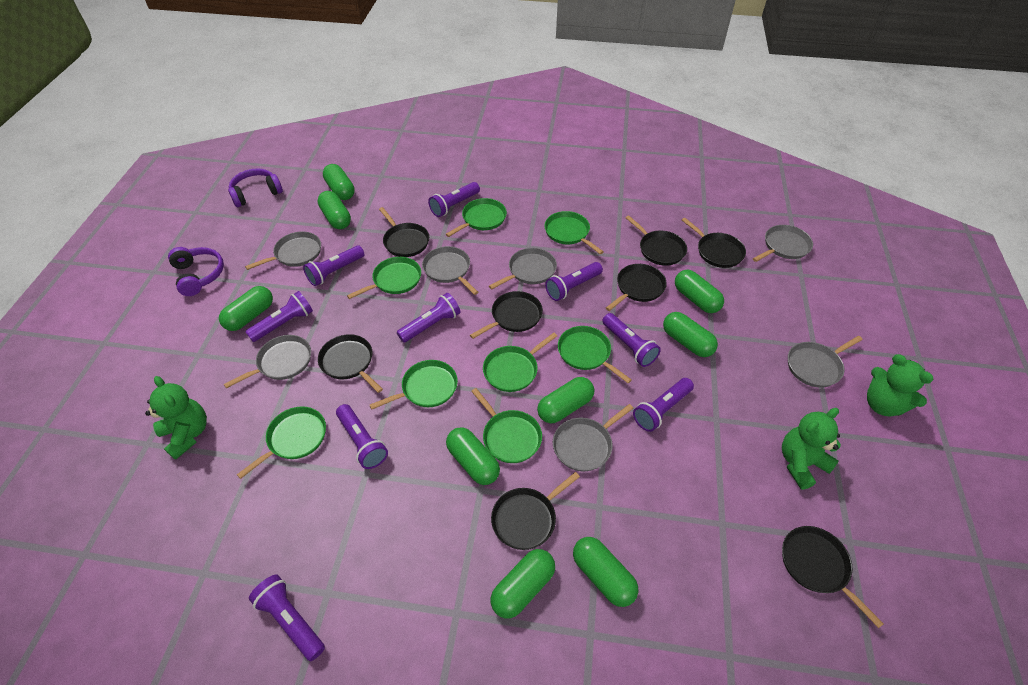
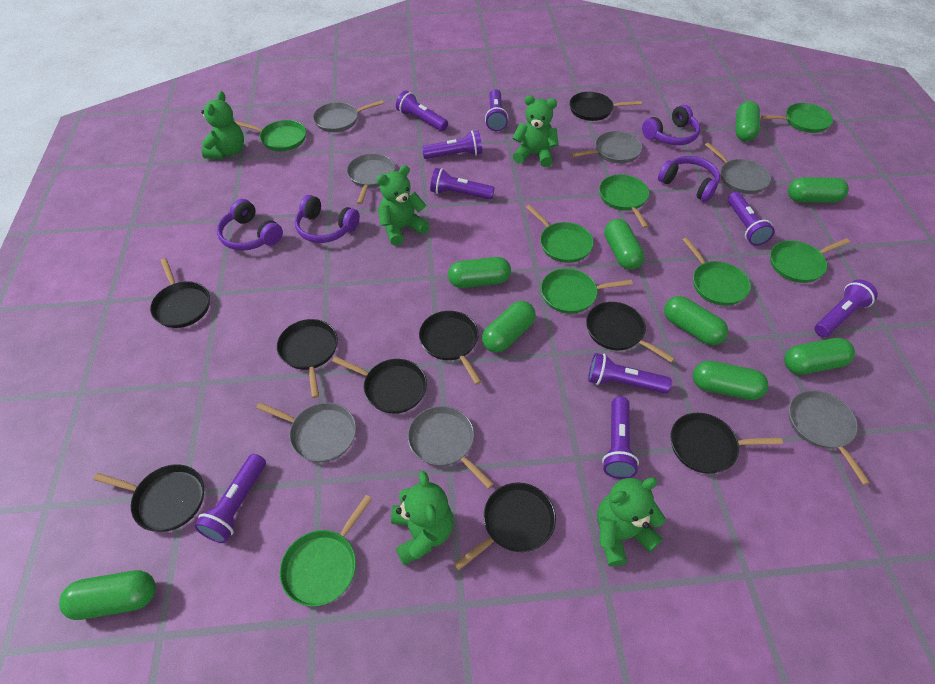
black pan: 8 -> 9
green teddy bear: 3 -> 5
purple headphones: 2 -> 4

